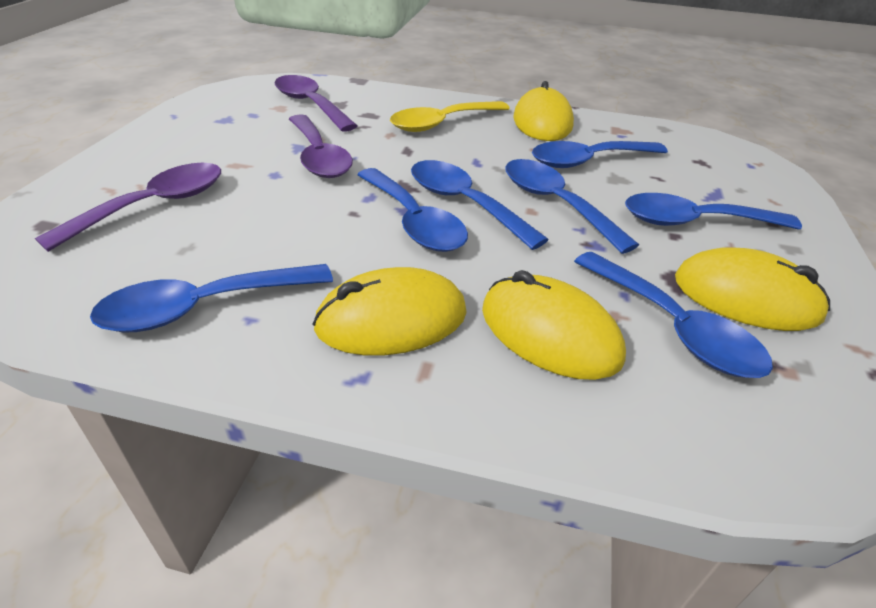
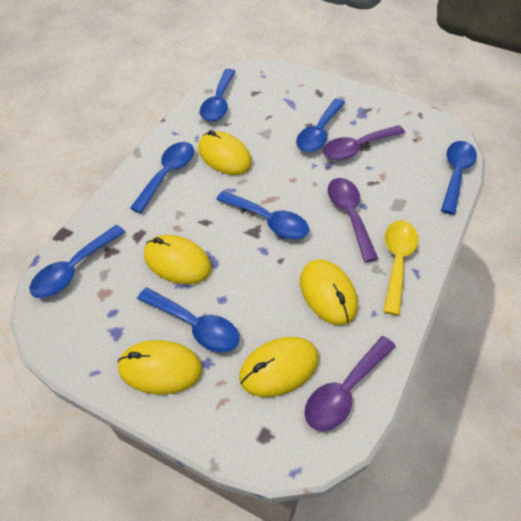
yellow mouse: 4 -> 5

